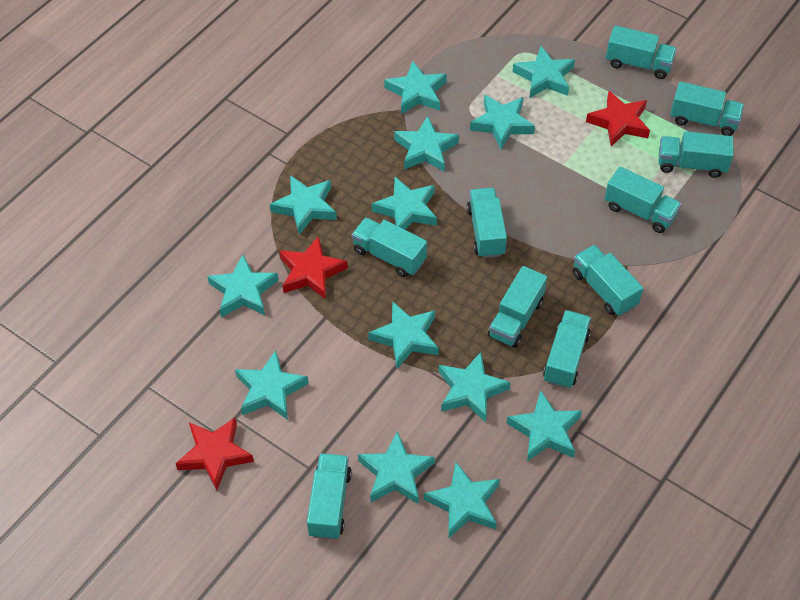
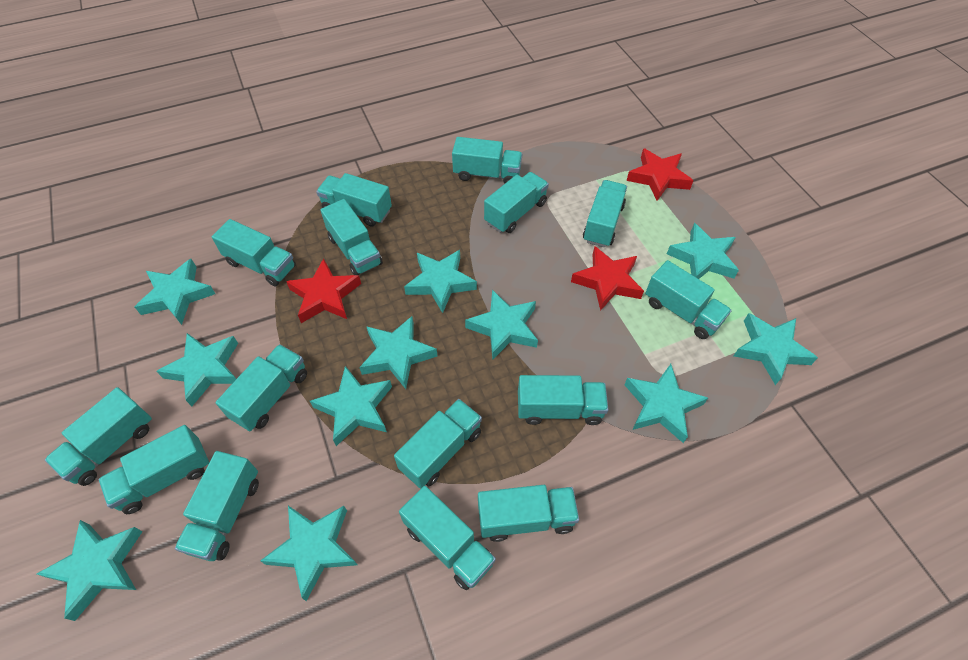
turquoise star: 13 -> 11
turquoise truck: 10 -> 15

